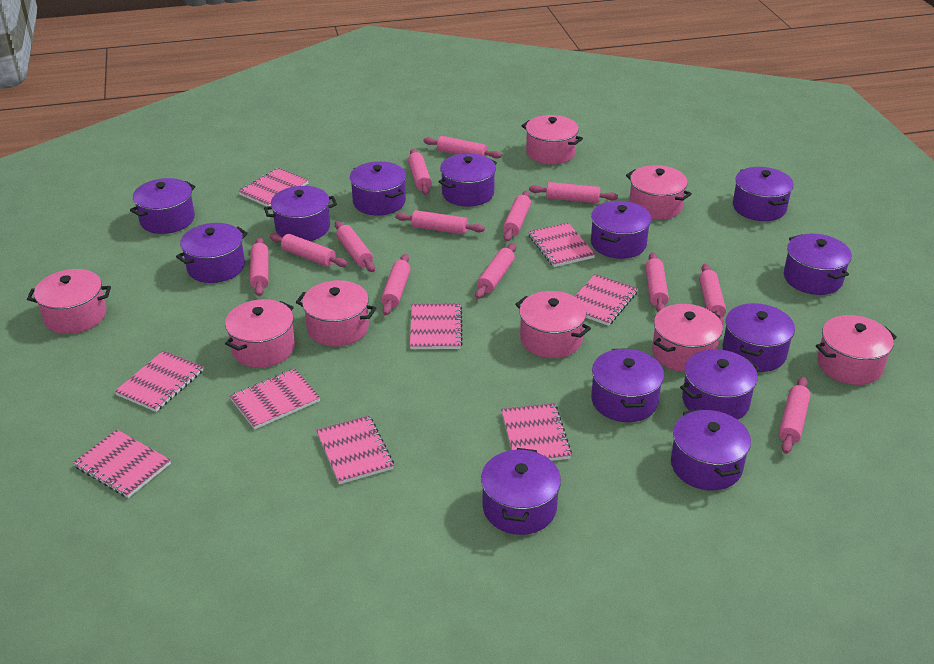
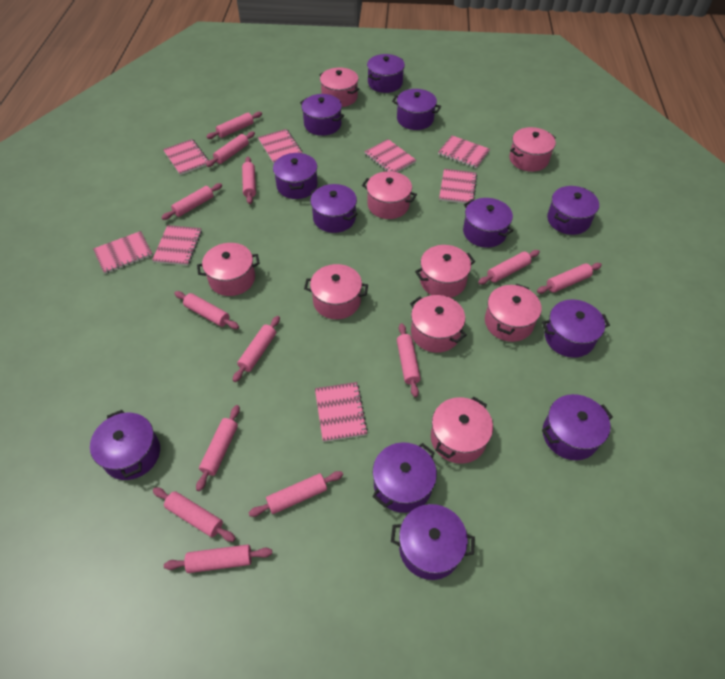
pink notebook: 9 -> 8
pink pot: 8 -> 9
purple pot: 13 -> 12

